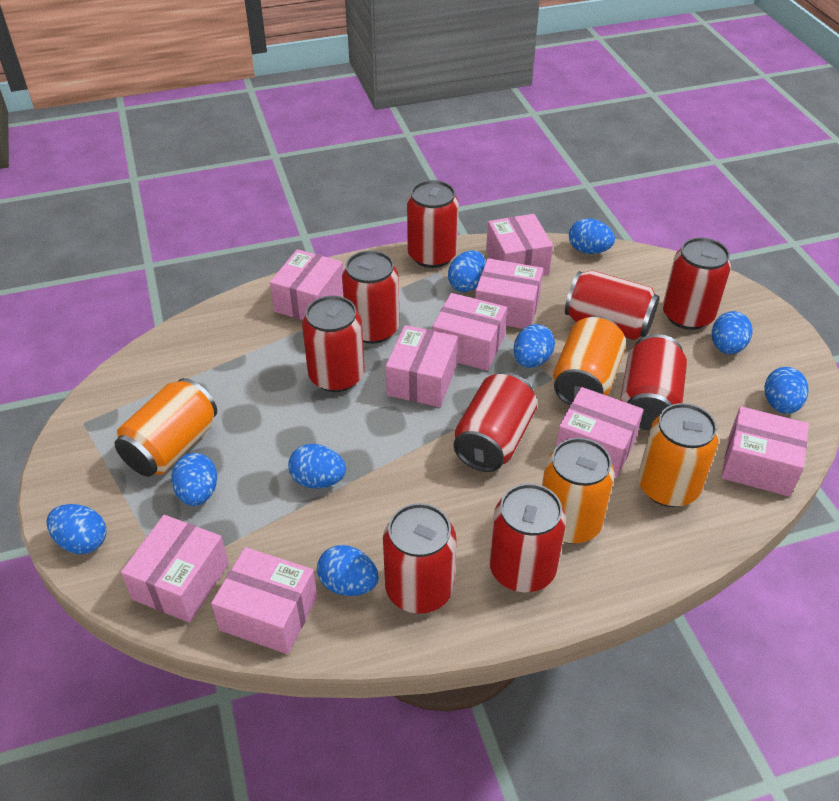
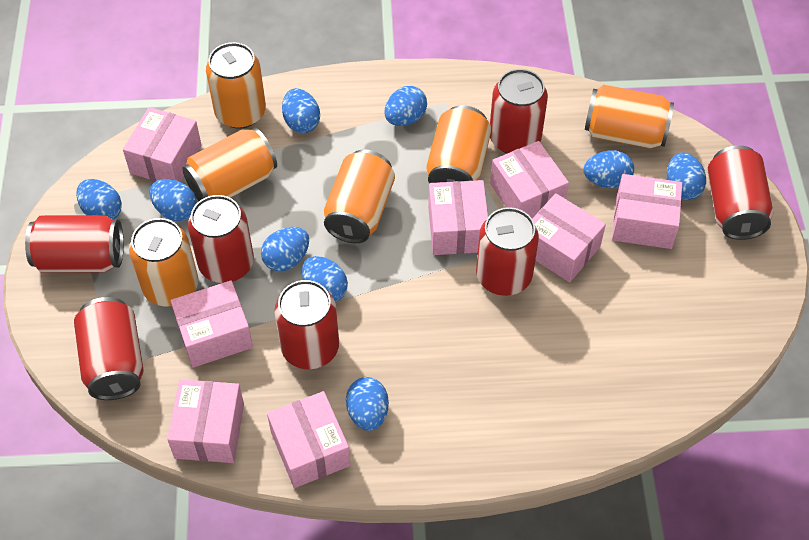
orange can: 4 -> 6
pink box: 9 -> 8
red can: 9 -> 7

